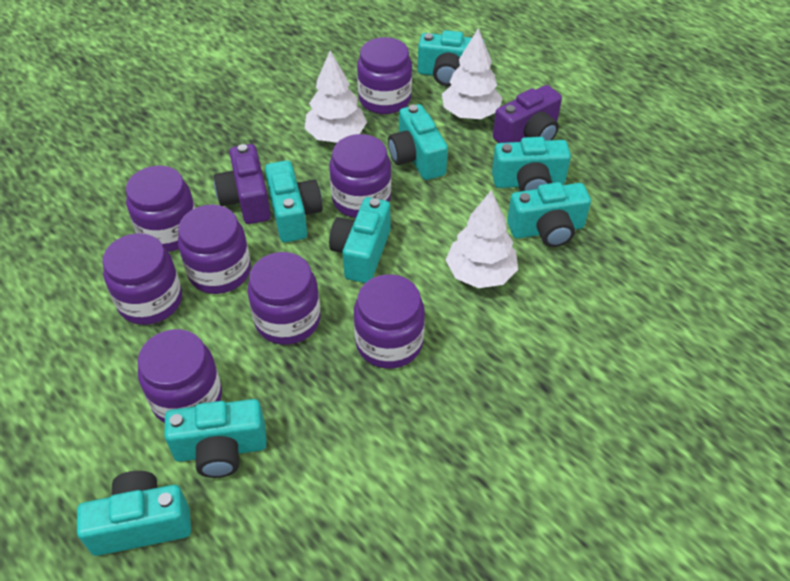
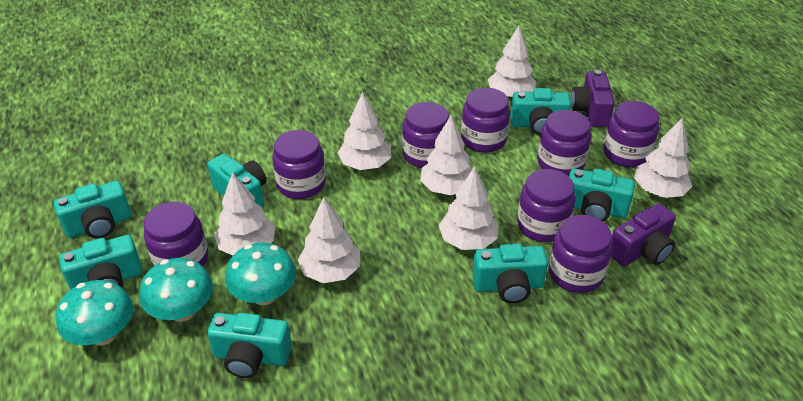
turquoise camera: 8 -> 7
turquoise mushroom: 0 -> 3
white tree: 3 -> 7

